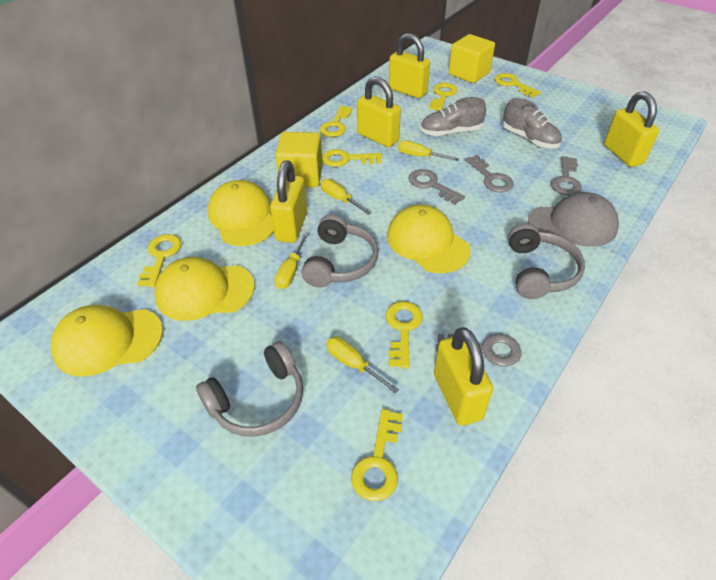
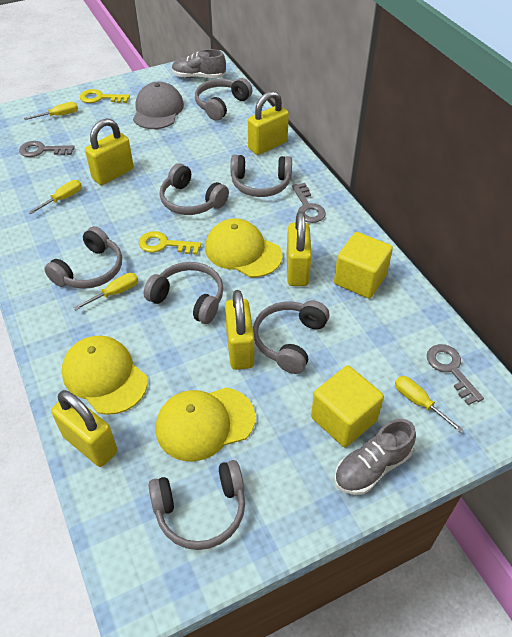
grey headphones: 3 -> 7
grey key: 4 -> 3
yellow cap: 4 -> 3
yellow key: 7 -> 2

